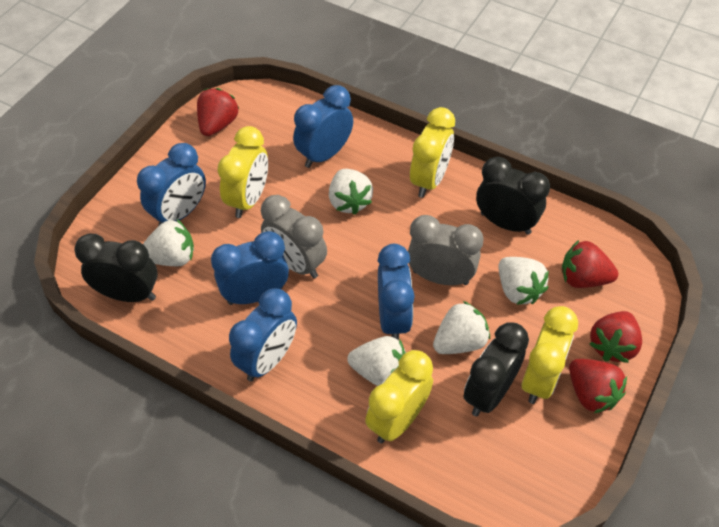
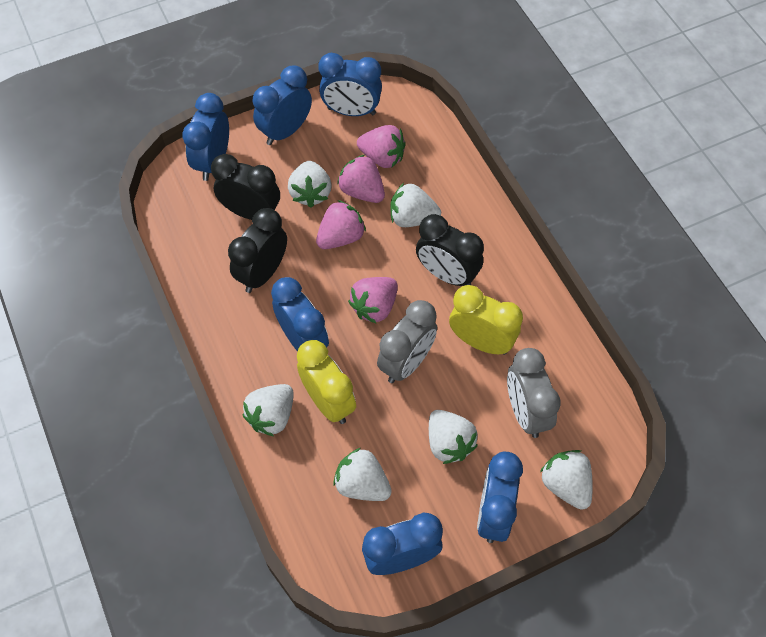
blue clock: 5 -> 6
pink strawberry: 0 -> 4
red strawberry: 4 -> 0
white strawberry: 5 -> 6
yellow clock: 4 -> 2

